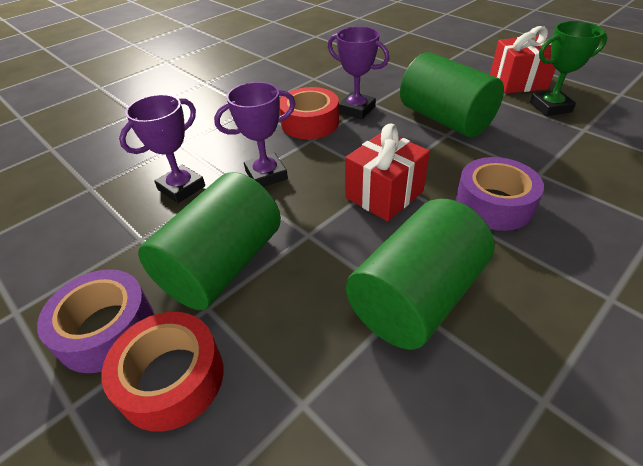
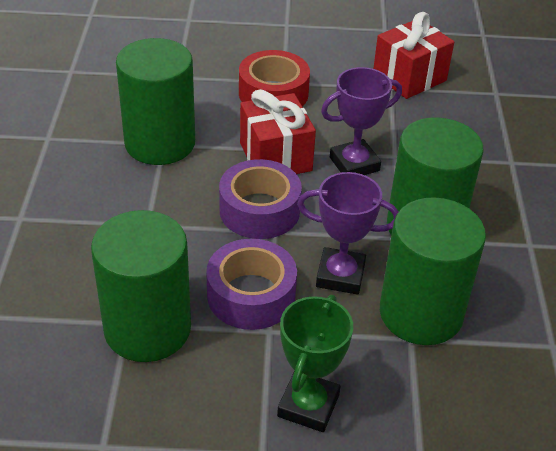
green cylinder: 3 -> 4
purple trophy: 3 -> 2
red tape: 2 -> 1

